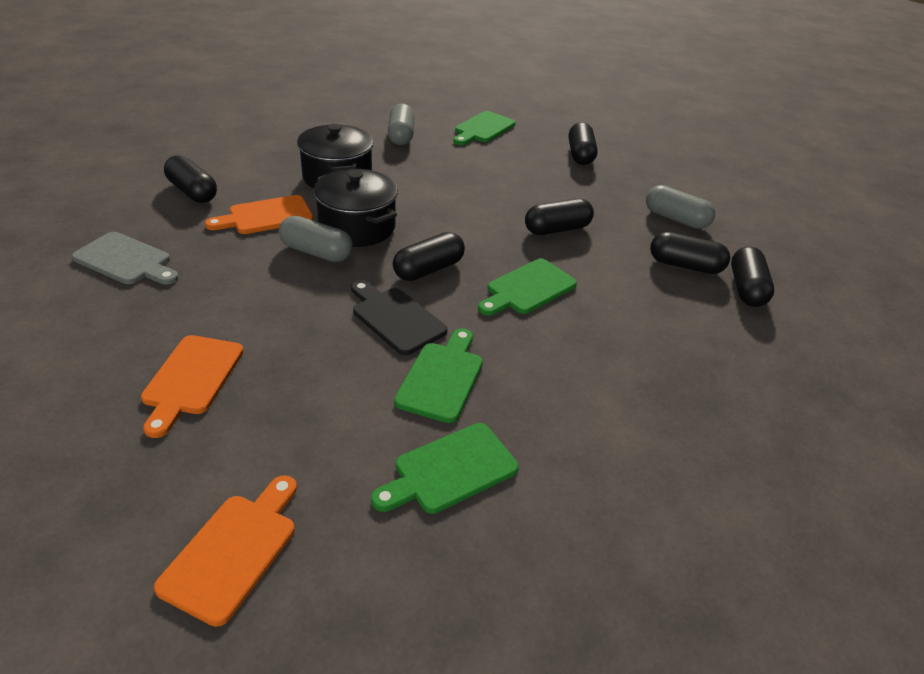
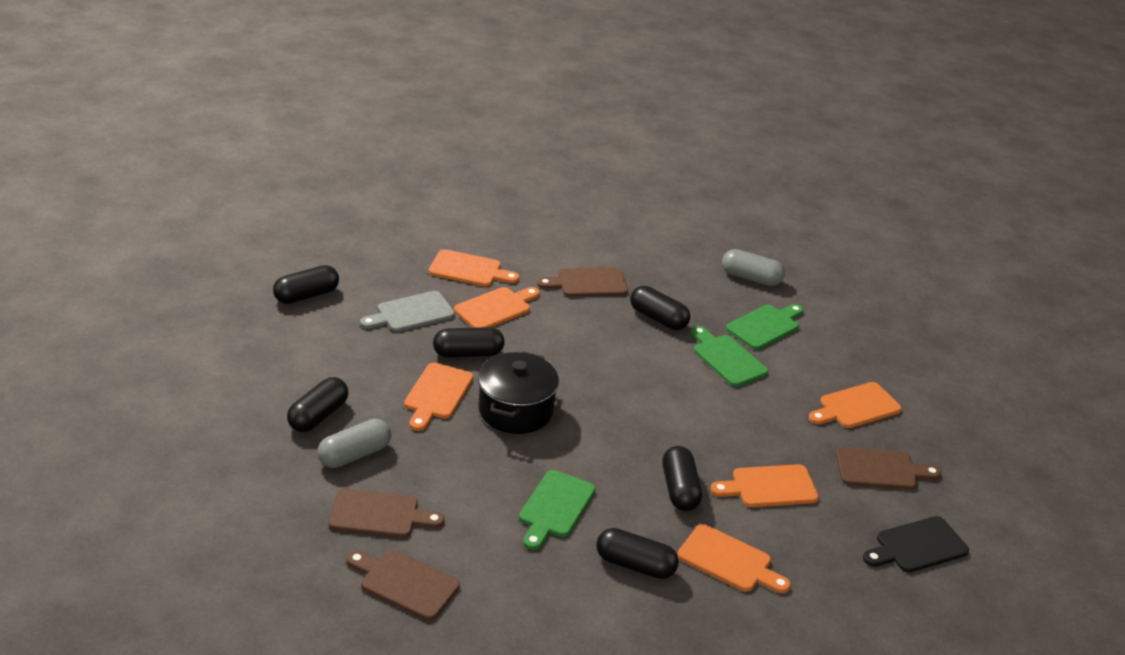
black pot: 2 -> 1
brown cutting board: 0 -> 4
green cutting board: 4 -> 3
grey capsule: 3 -> 2
orange cutting board: 3 -> 6

